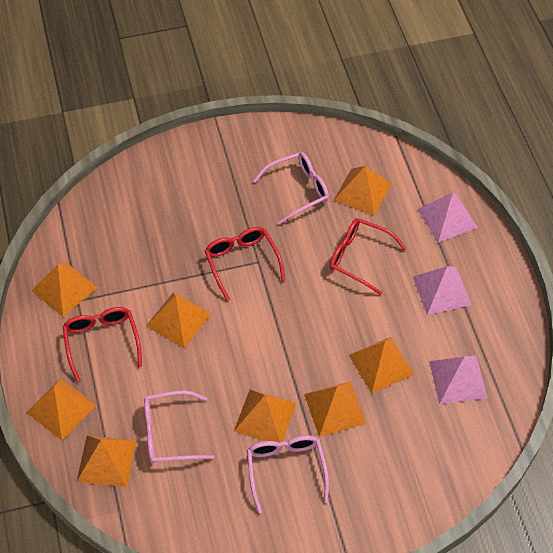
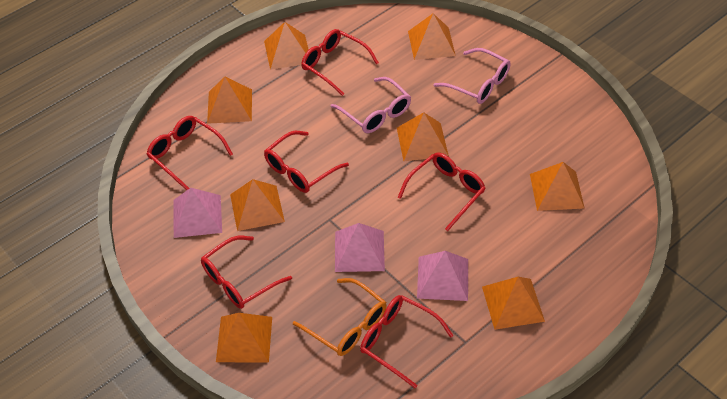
orange glasses: 0 -> 1
pink glasses: 3 -> 2
red glasses: 3 -> 6

